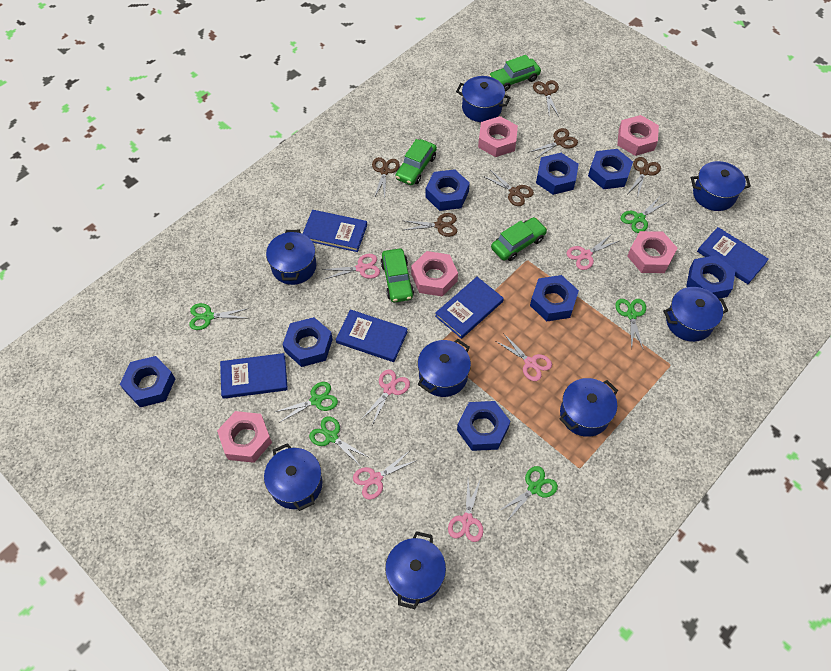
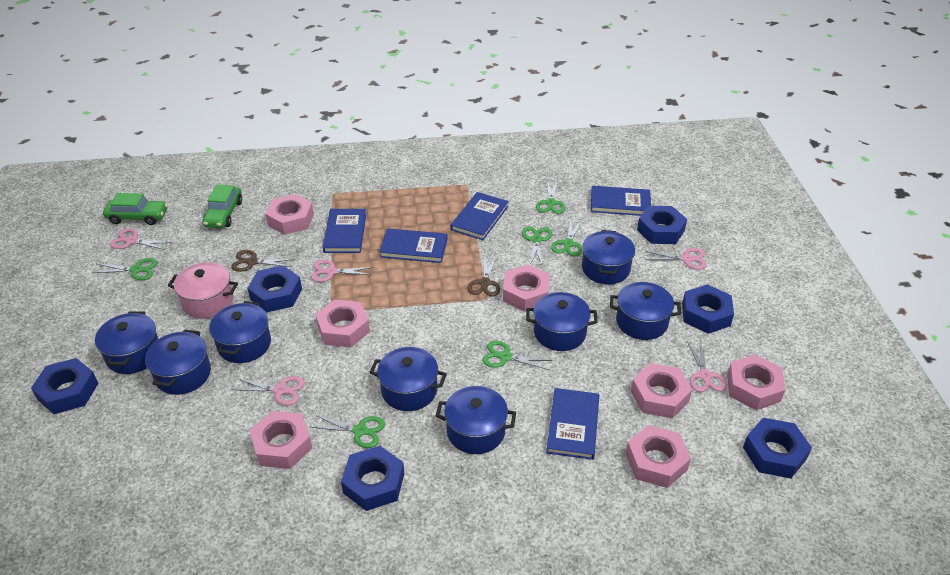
blue nut: 8 -> 6
brown scissors: 6 -> 2
green car: 4 -> 2
pink nut: 5 -> 7
pink pot: 0 -> 1
pink scissors: 6 -> 5

